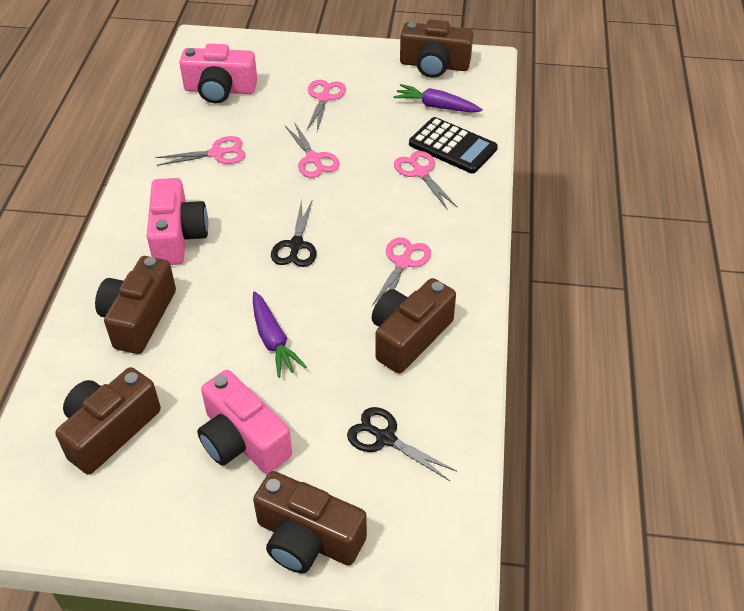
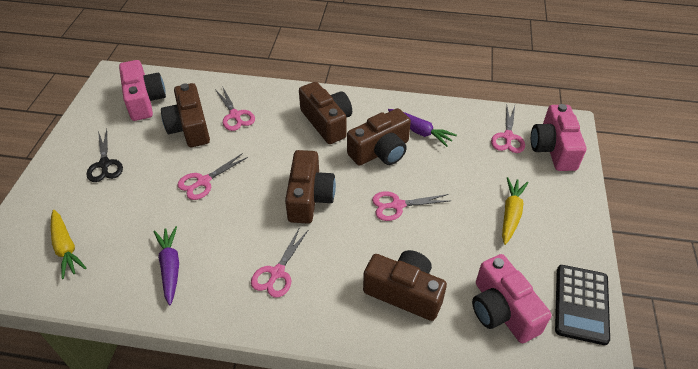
black scissors: 2 -> 1
yellow carrot: 0 -> 2

